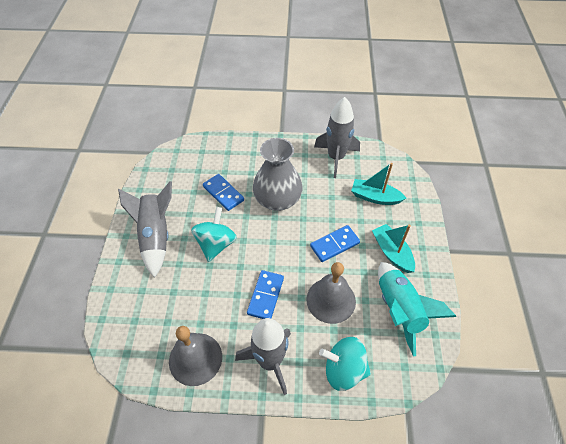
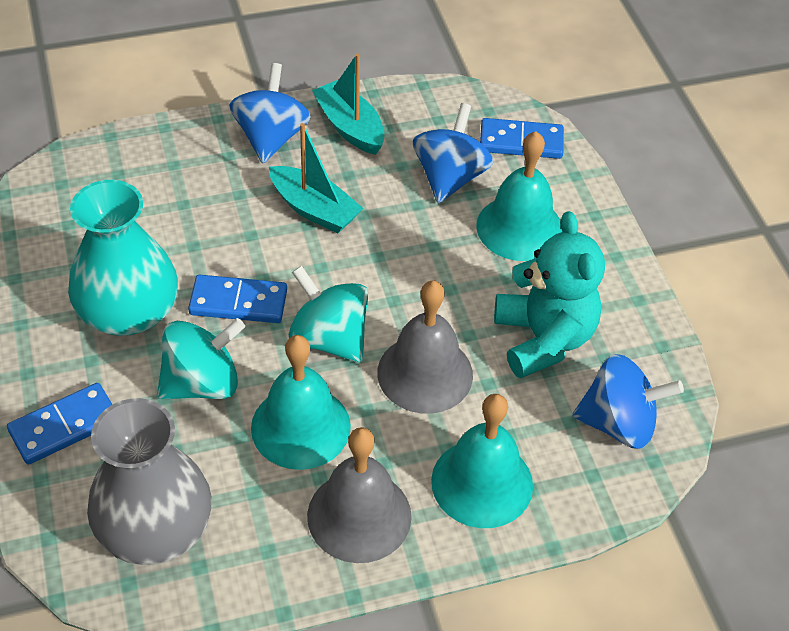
blue spinning top: 0 -> 3
grey rocket: 3 -> 0
turquoise bell: 0 -> 3
turquoise rocket: 1 -> 0
turquoise teddy bear: 0 -> 1
turquoise vase: 0 -> 1

